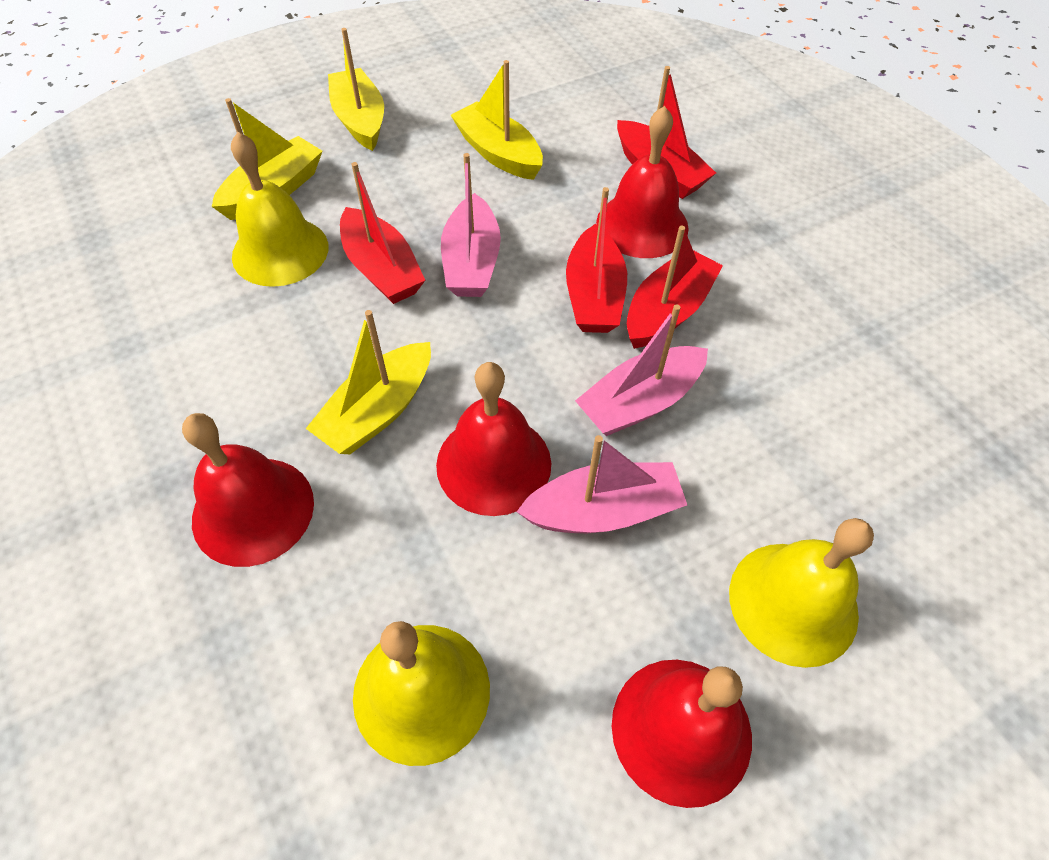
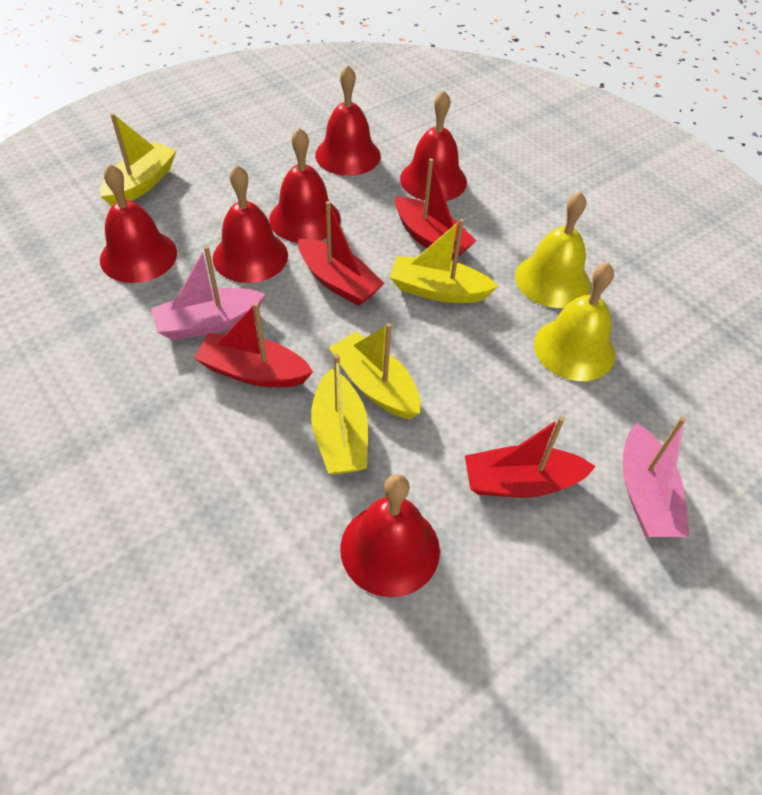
pink boat: 3 -> 2
red bell: 4 -> 6
yellow bell: 3 -> 2

